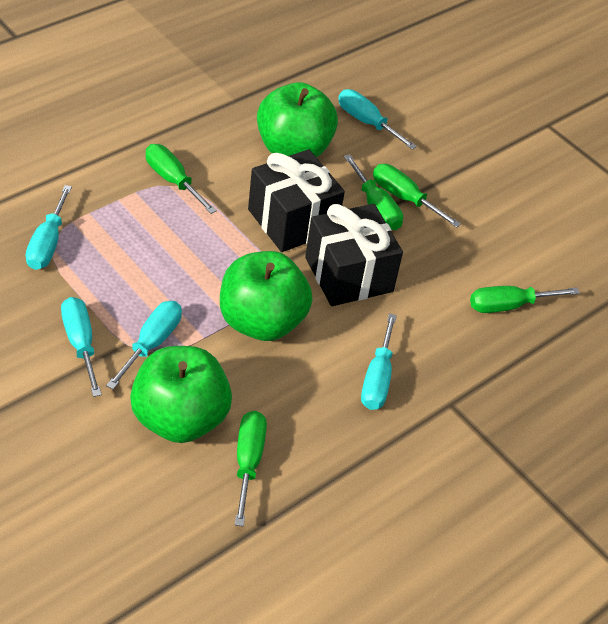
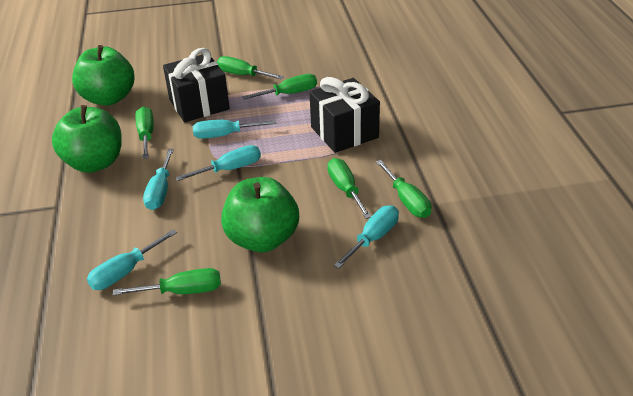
green screwdriver: 5 -> 6

